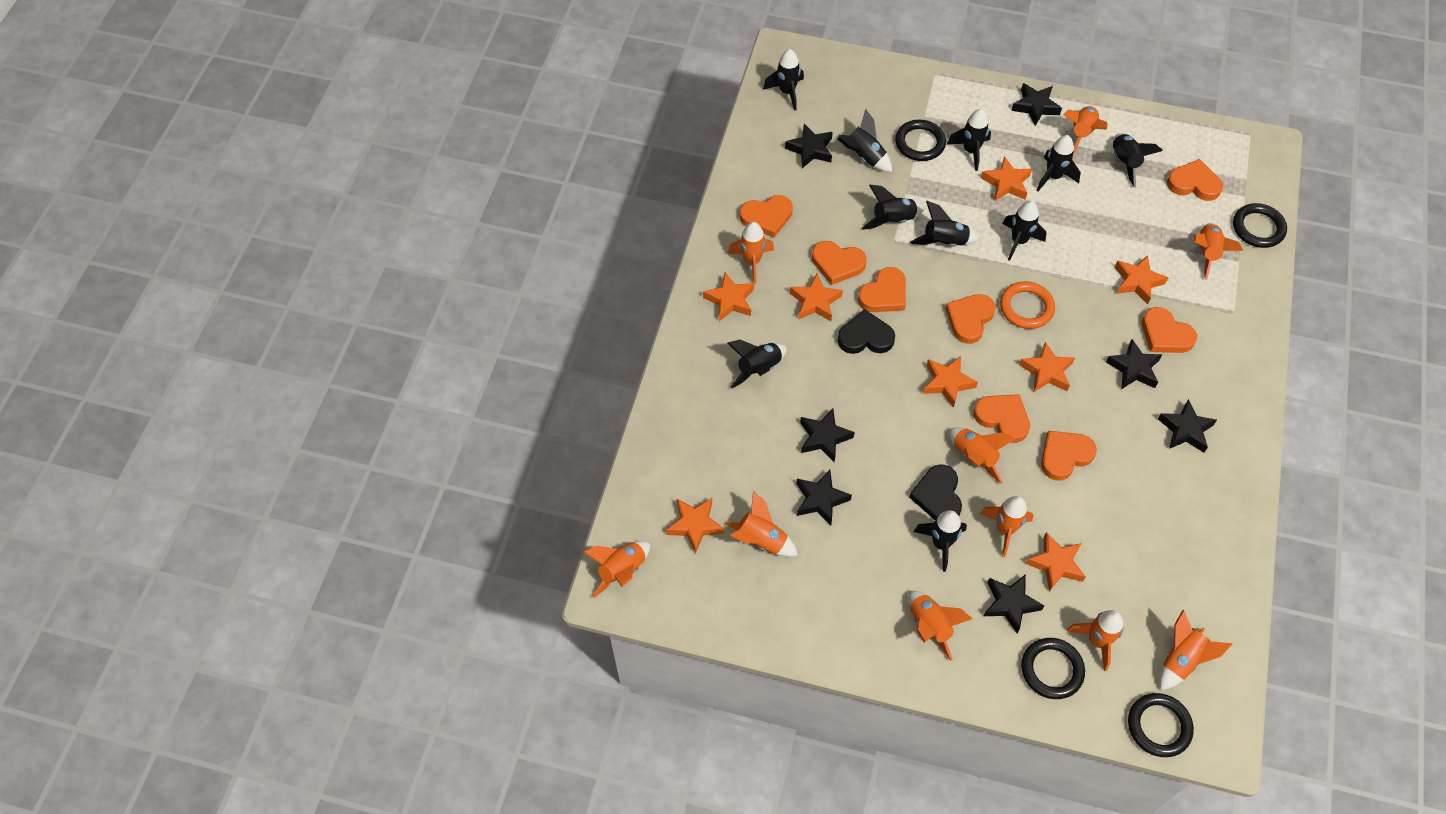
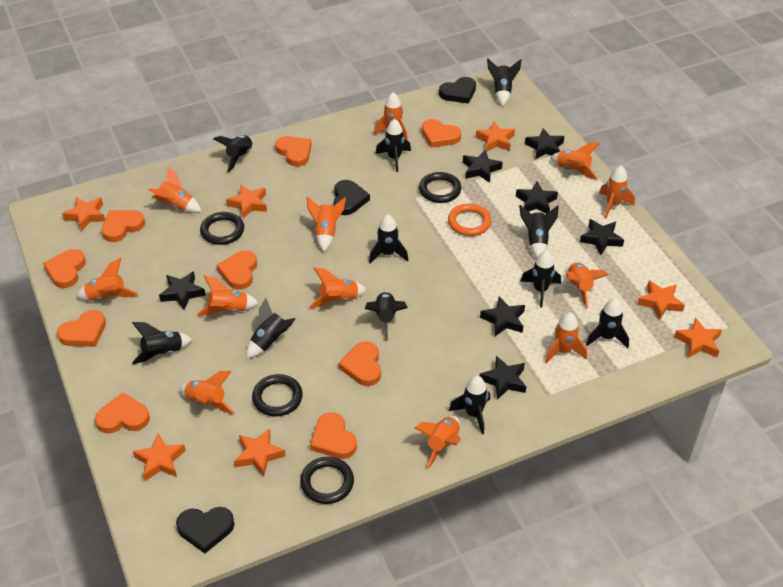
black heart: 2 -> 3
black rocket: 10 -> 11
orange heart: 8 -> 9
orange rocket: 10 -> 12
orange star: 8 -> 7

